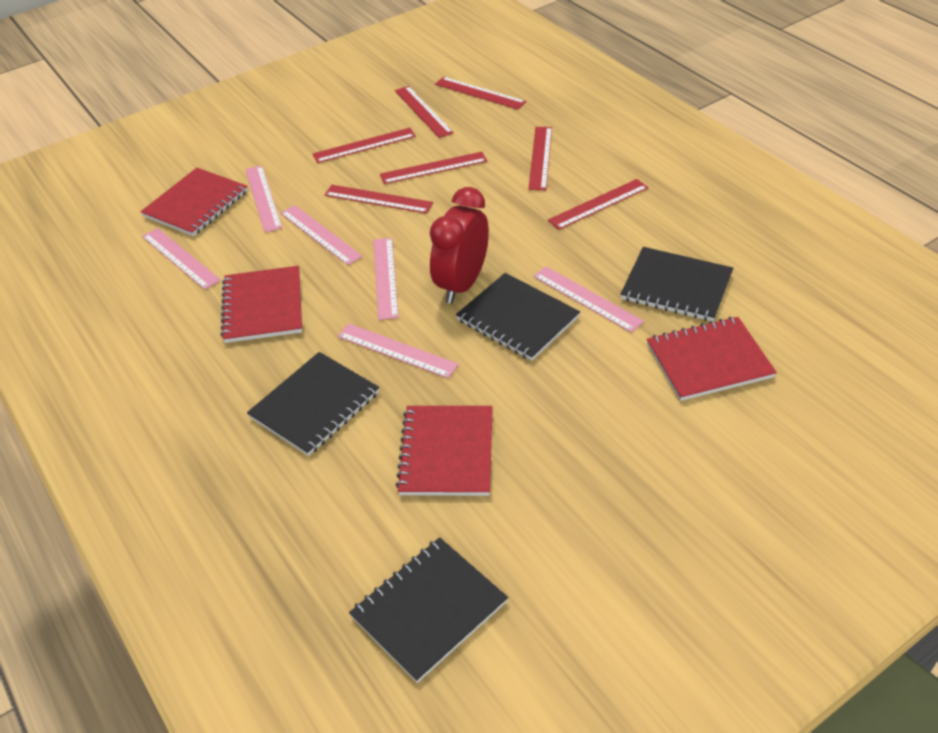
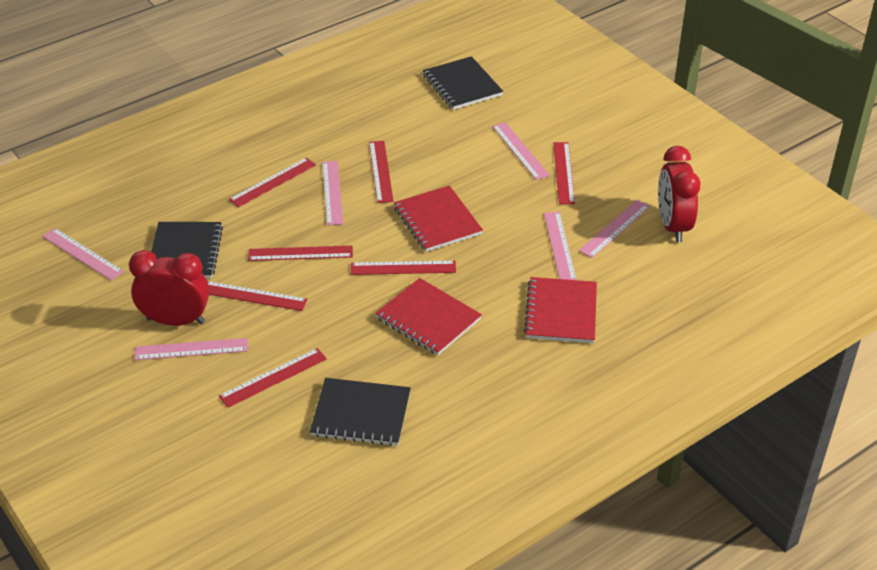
black notebook: 4 -> 3
red clock: 1 -> 2
red notebook: 4 -> 3

